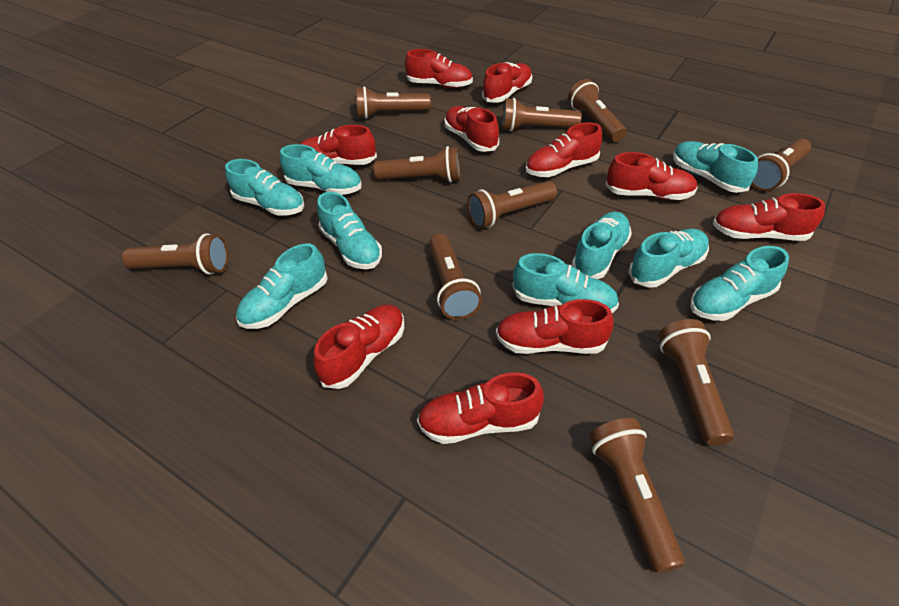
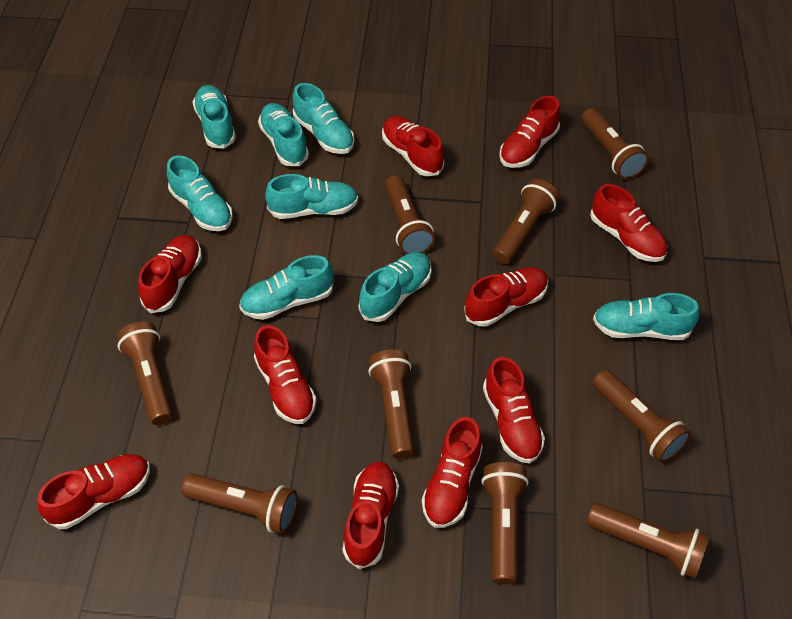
brown flashlight: 10 -> 9
turquoise shoe: 9 -> 8

